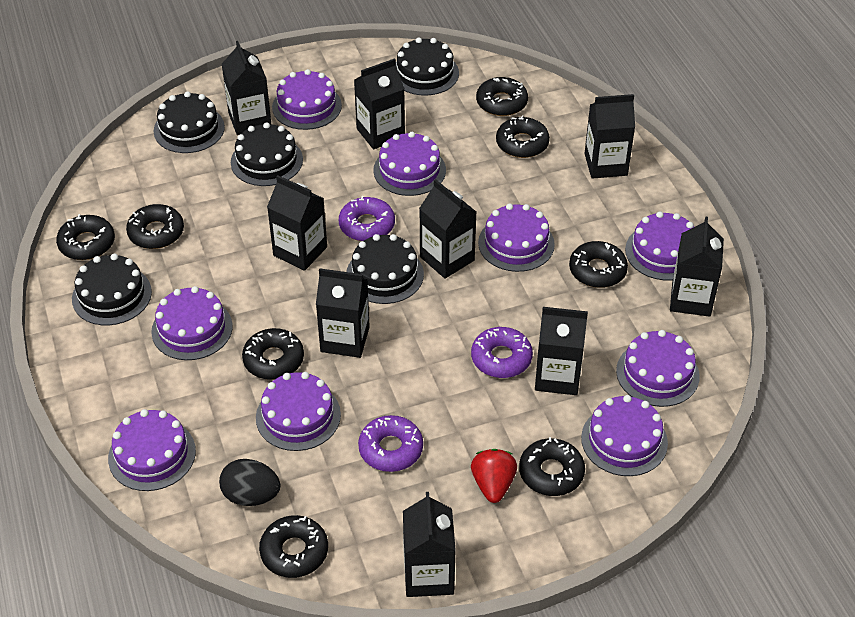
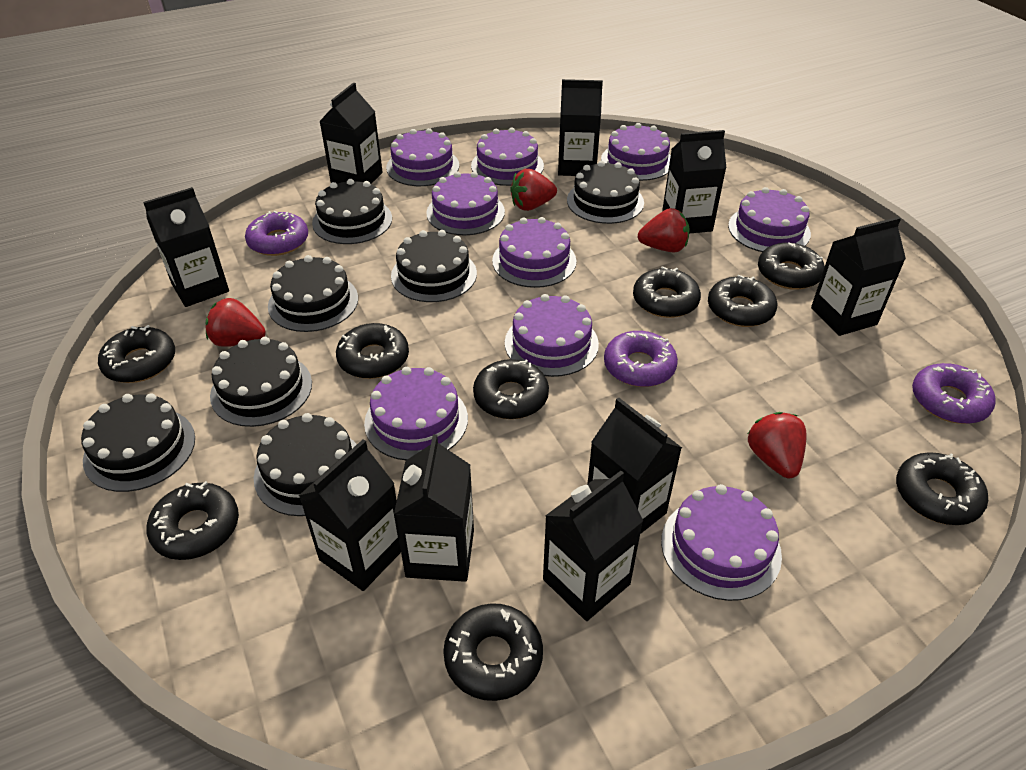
black cake: 5 -> 7
black donut: 8 -> 9
black egg: 1 -> 0
red strawberry: 1 -> 4

